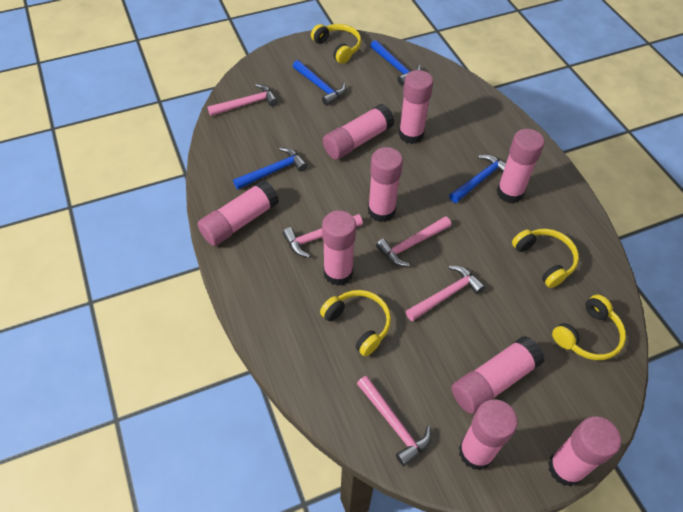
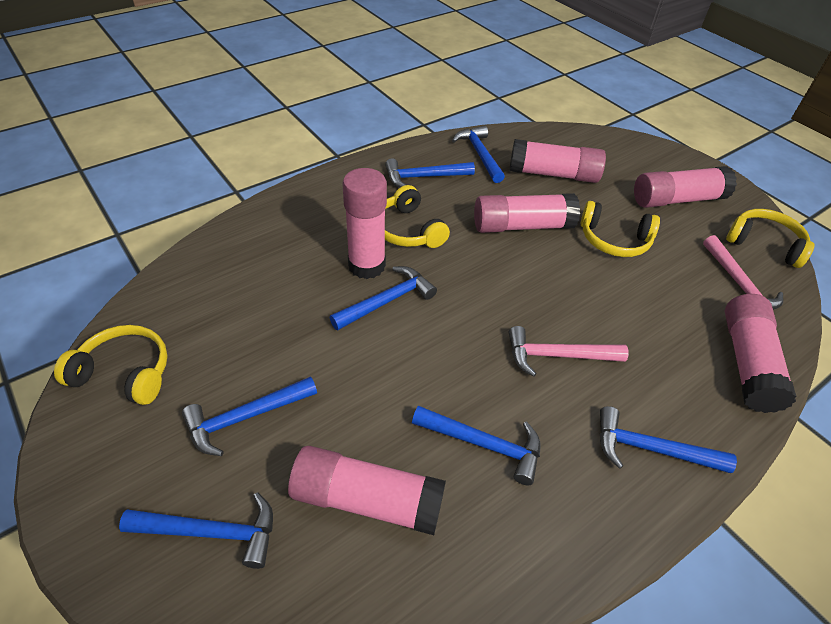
blue hammer: 4 -> 7
pink glue stick: 9 -> 6
pink hammer: 5 -> 2

